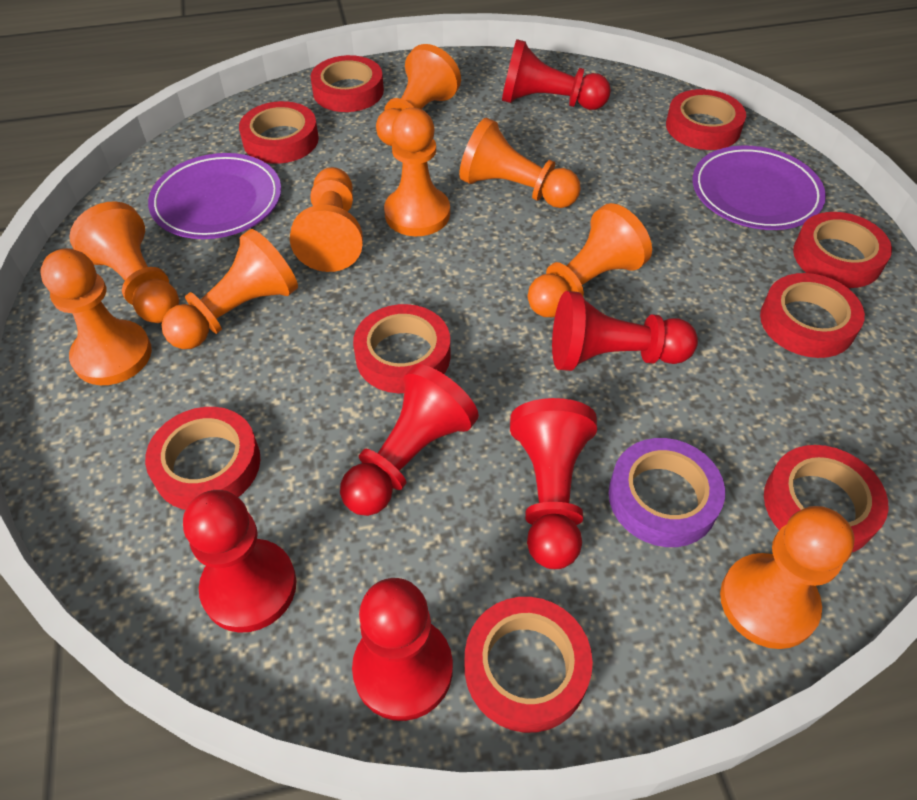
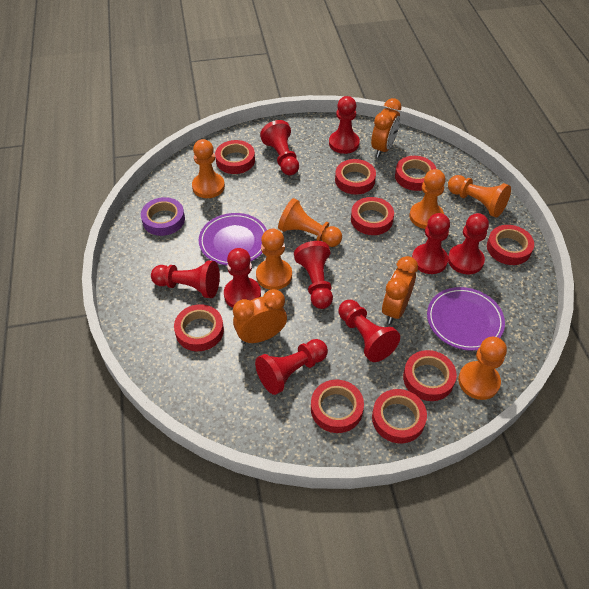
orange clock: 0 -> 3
orange pawn: 9 -> 6
red pawn: 6 -> 9

